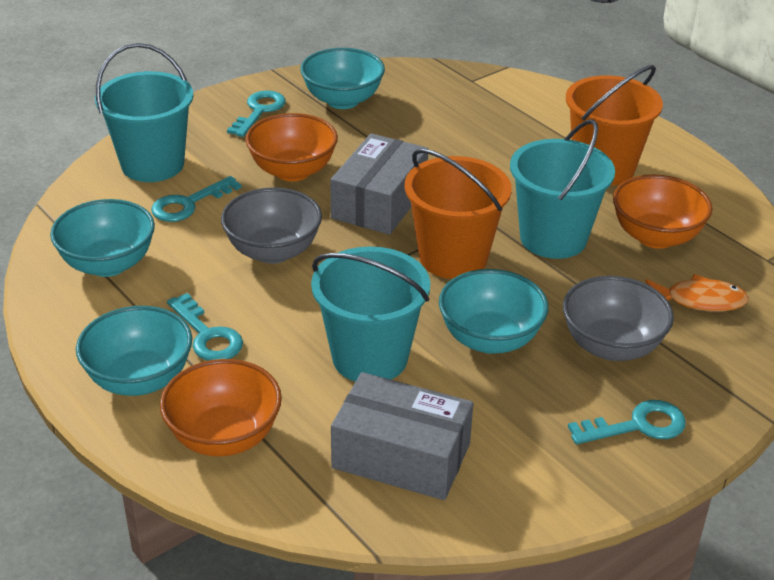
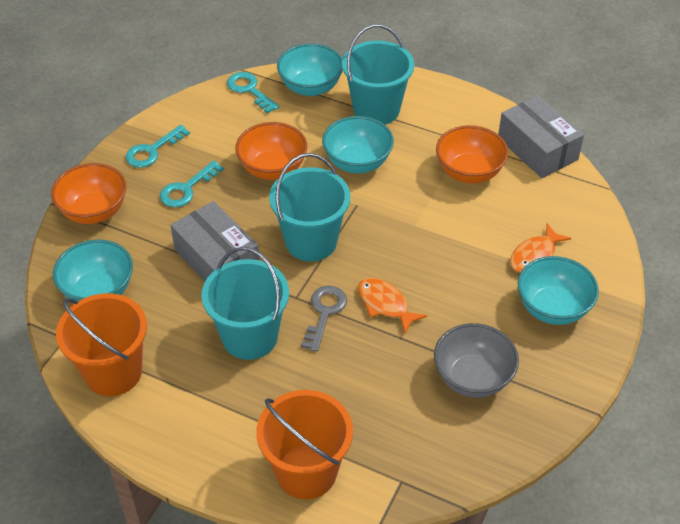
grey bowl: 2 -> 1
grey key: 0 -> 1
orange fish: 1 -> 2
turquoise key: 4 -> 3

